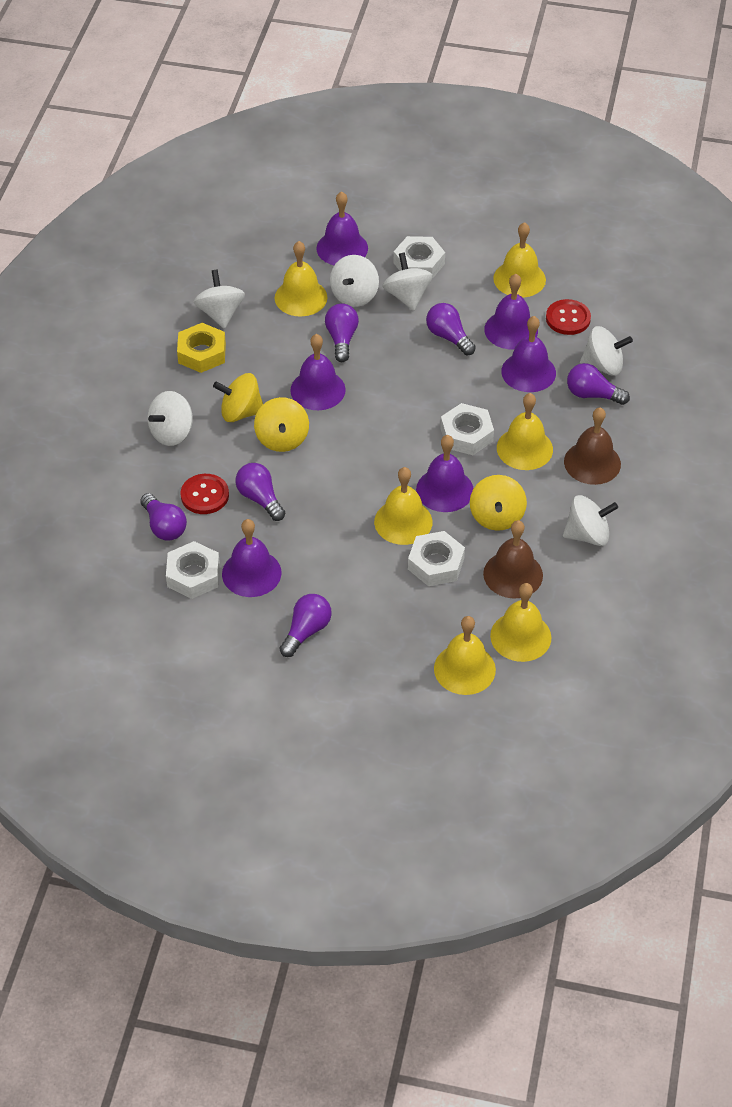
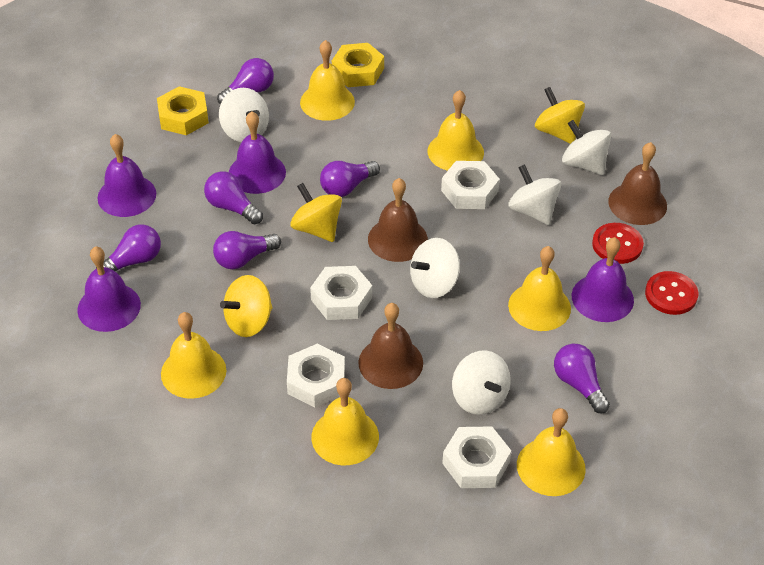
brown bell: 2 -> 3
purple bell: 6 -> 4
white spinning top: 6 -> 5
yellow nut: 1 -> 2

